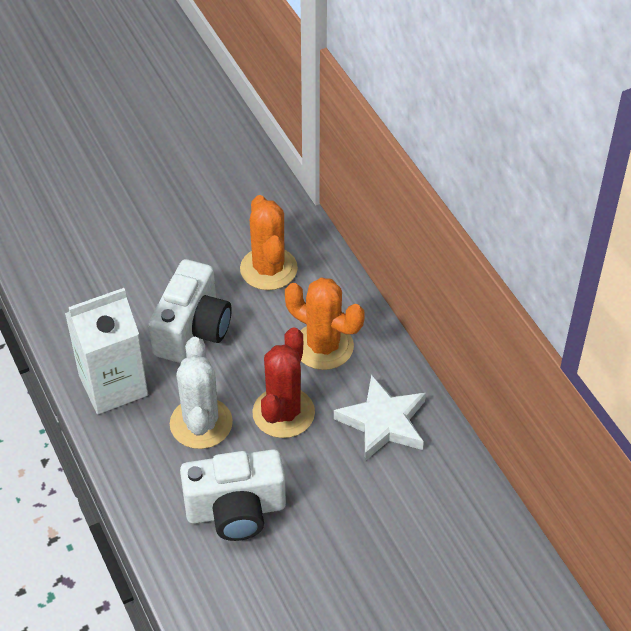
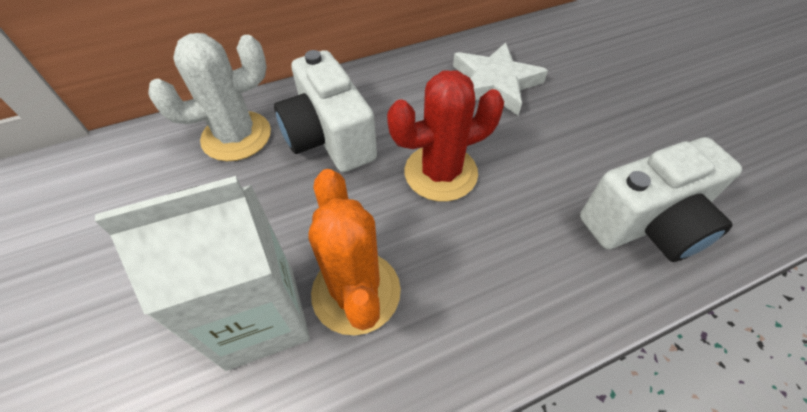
orange cactus: 2 -> 1

